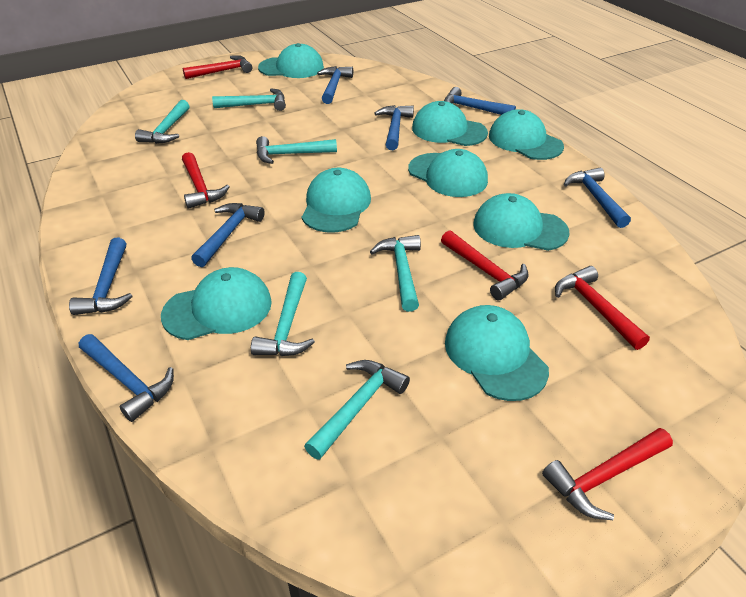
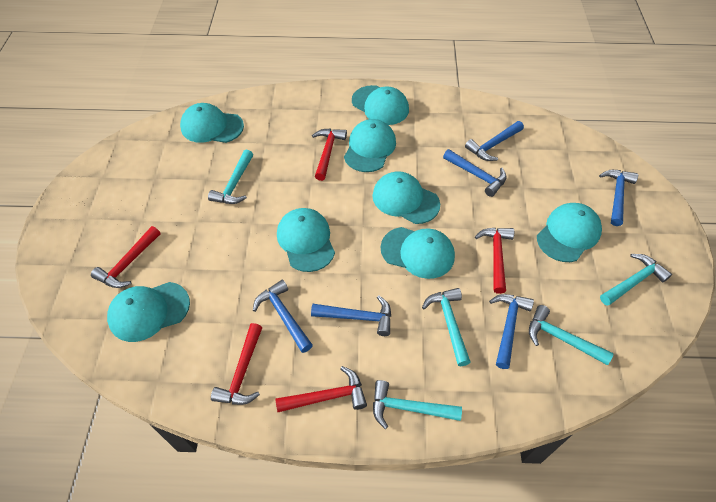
blue hammer: 7 -> 6
turquoise hammer: 6 -> 5

